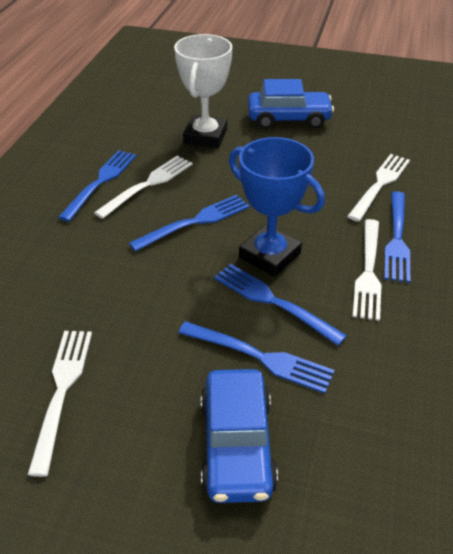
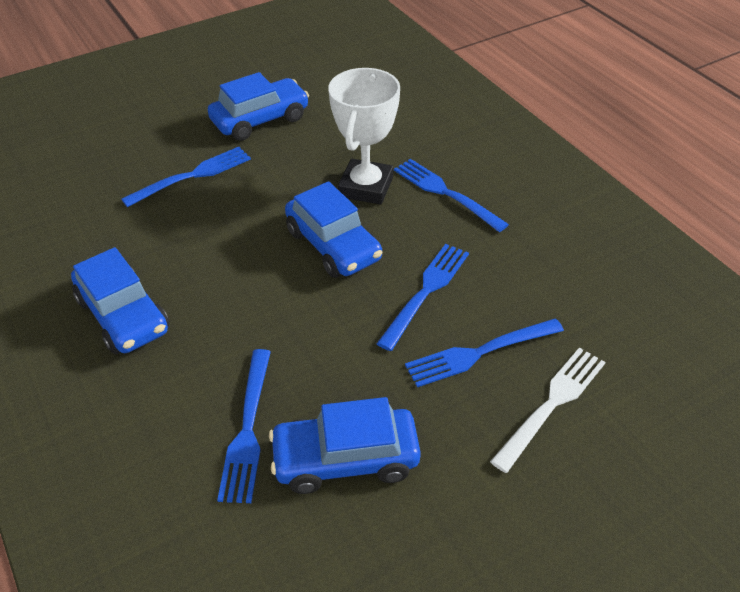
blue car: 2 -> 4
blue trophy: 1 -> 0
white fork: 4 -> 1

